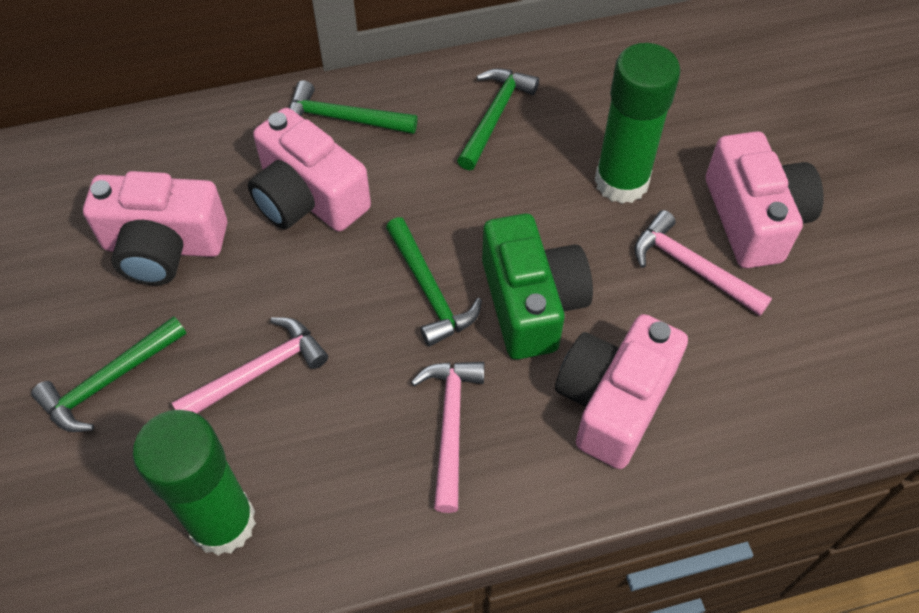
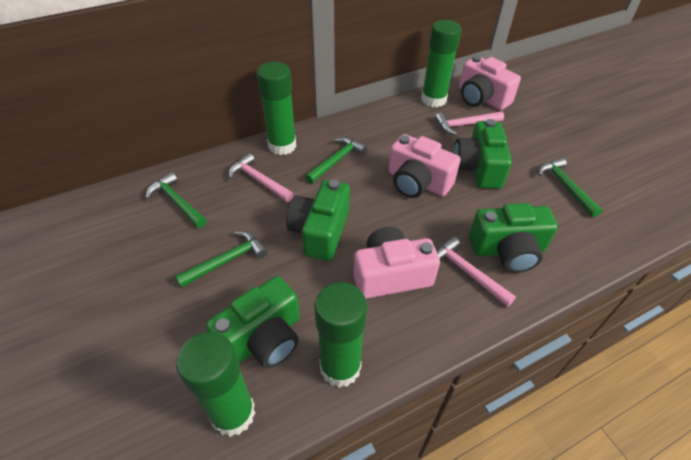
green camera: 1 -> 4
green glue stick: 2 -> 4
pink camera: 4 -> 3

